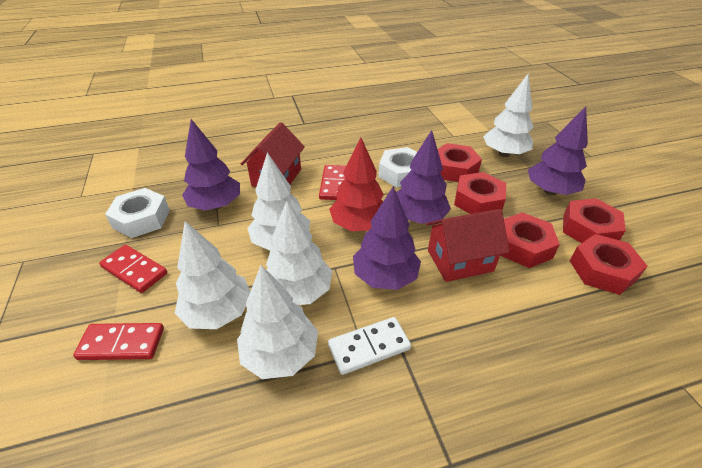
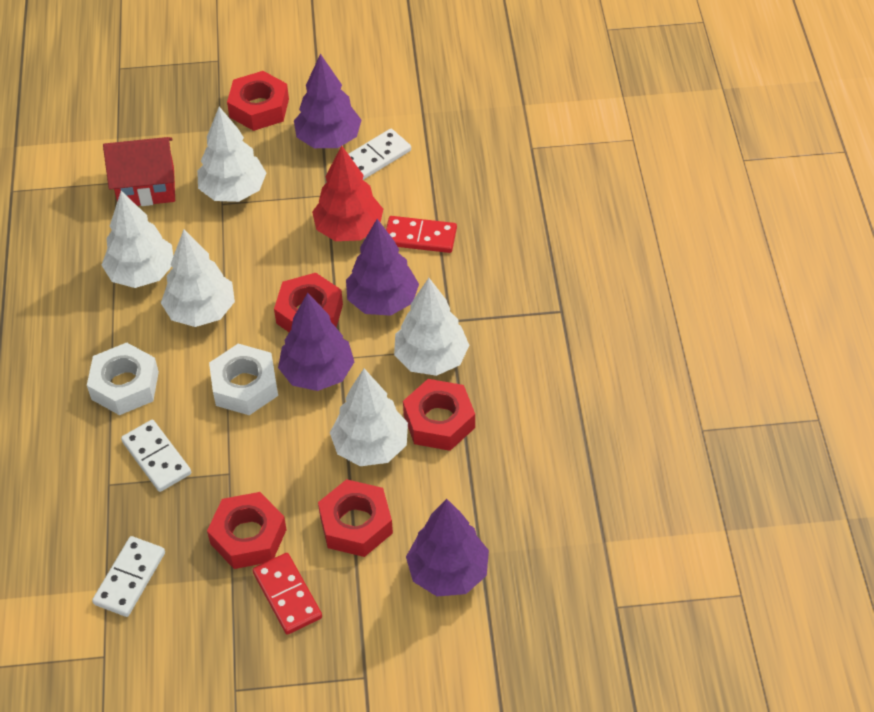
red domino: 3 -> 2
red house: 2 -> 1
white domino: 1 -> 3

